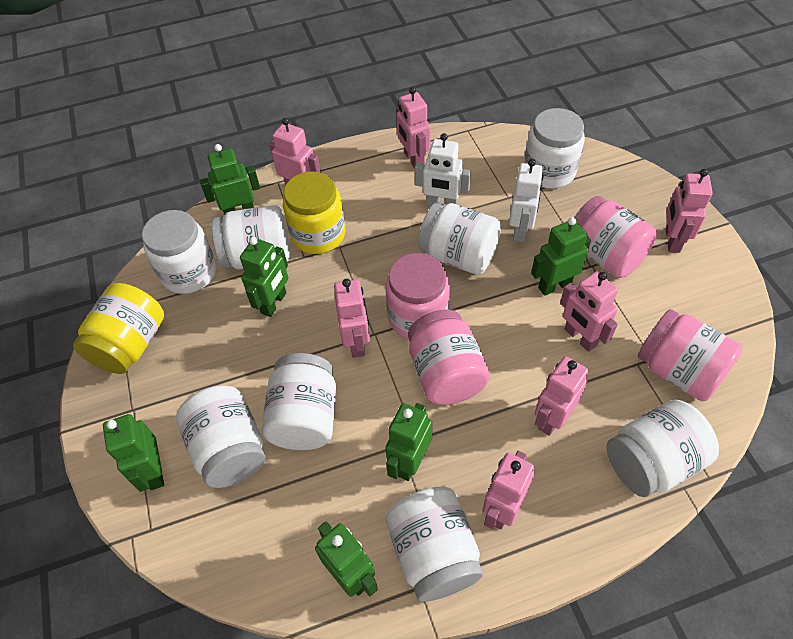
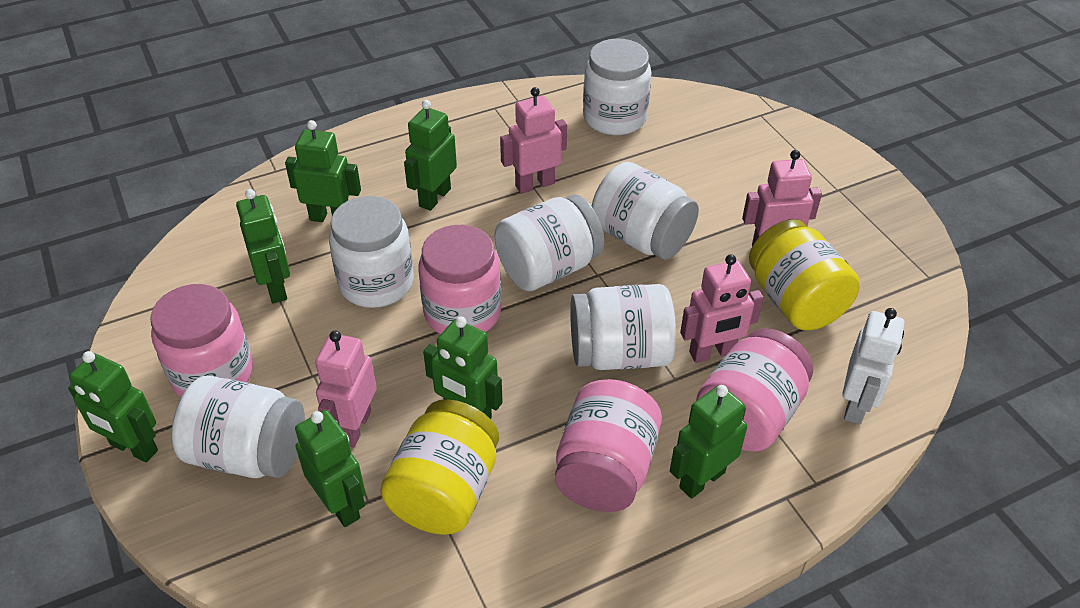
green robot: 6 -> 7
pink robot: 7 -> 4
white jar: 8 -> 6
white robot: 2 -> 1

